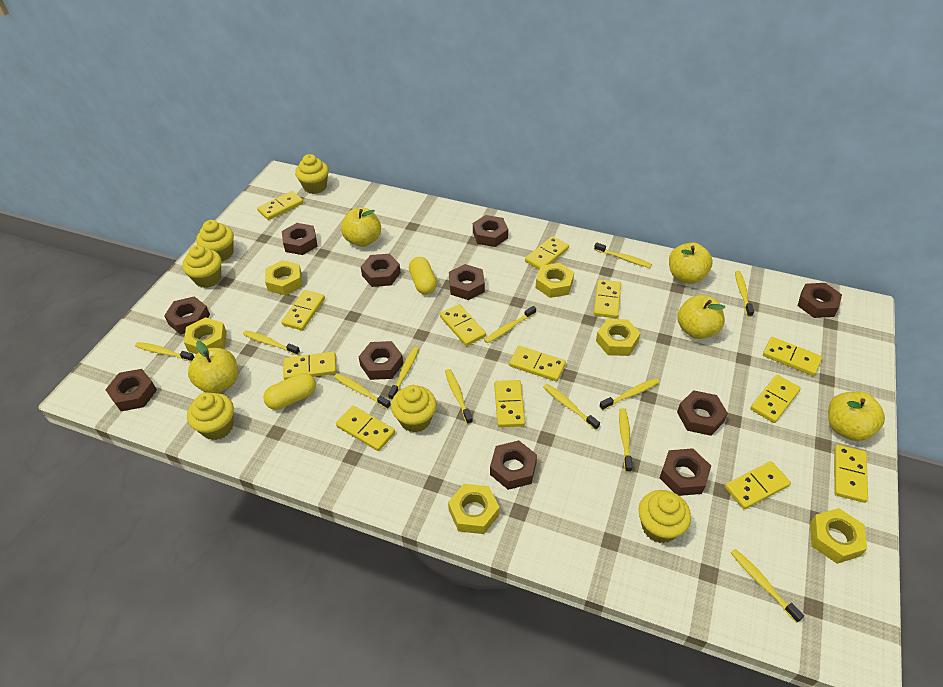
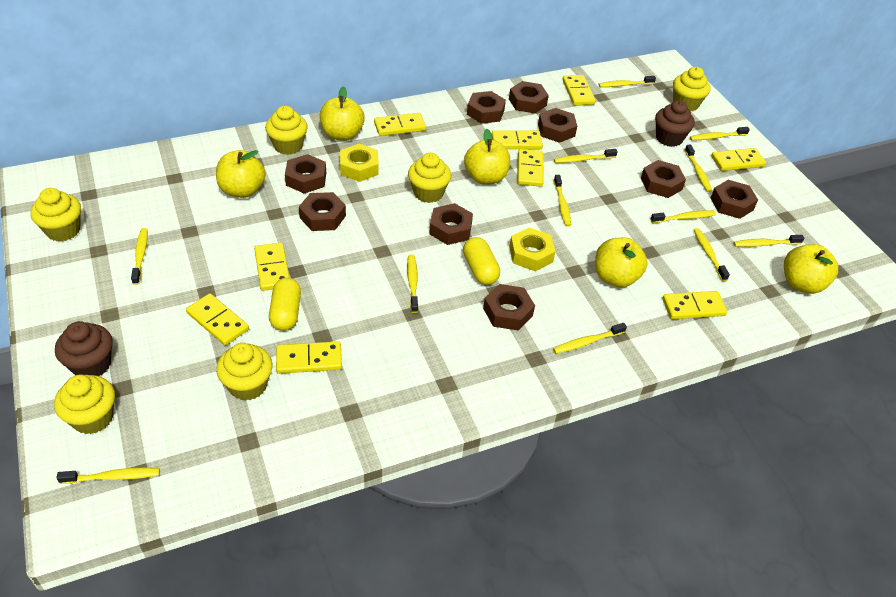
brown cupcake: 0 -> 2
brown nut: 11 -> 9
yellow domino: 13 -> 9
yellow nut: 6 -> 2

